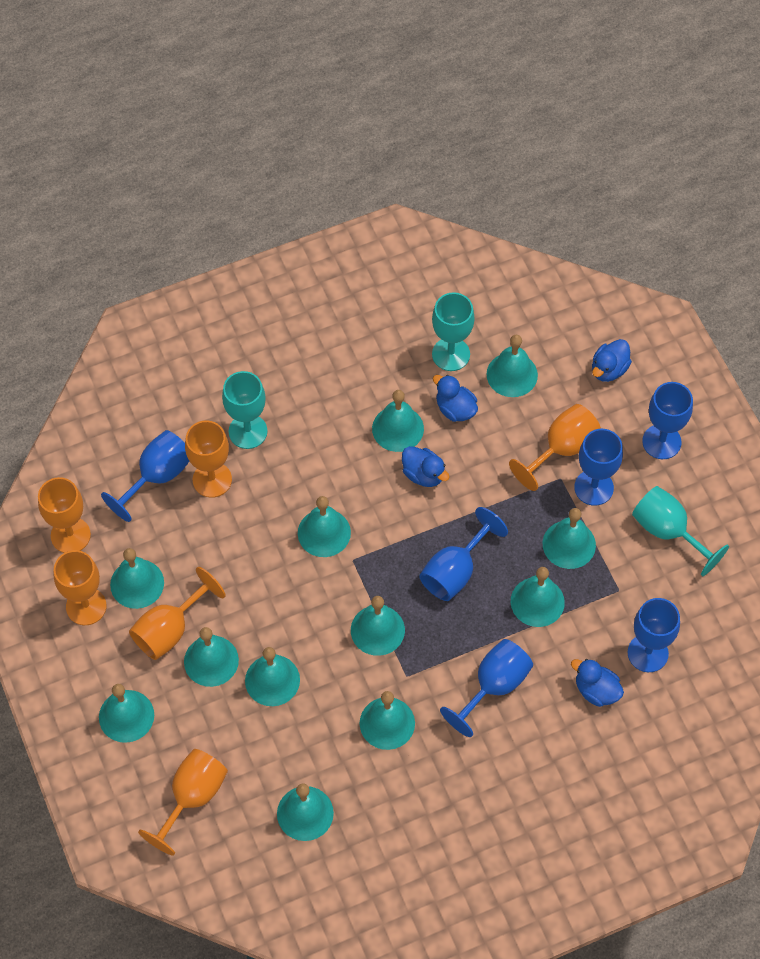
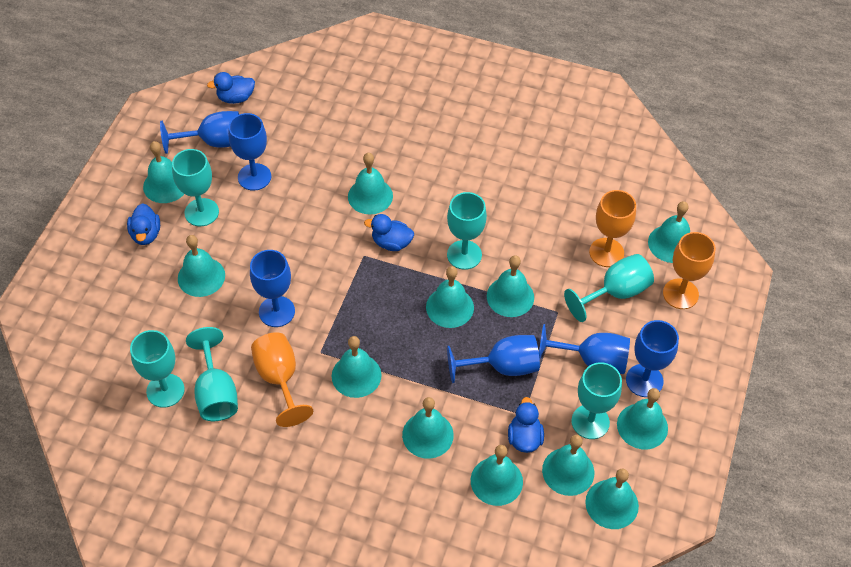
orange goblet: 6 -> 3
turquoise goblet: 3 -> 6

